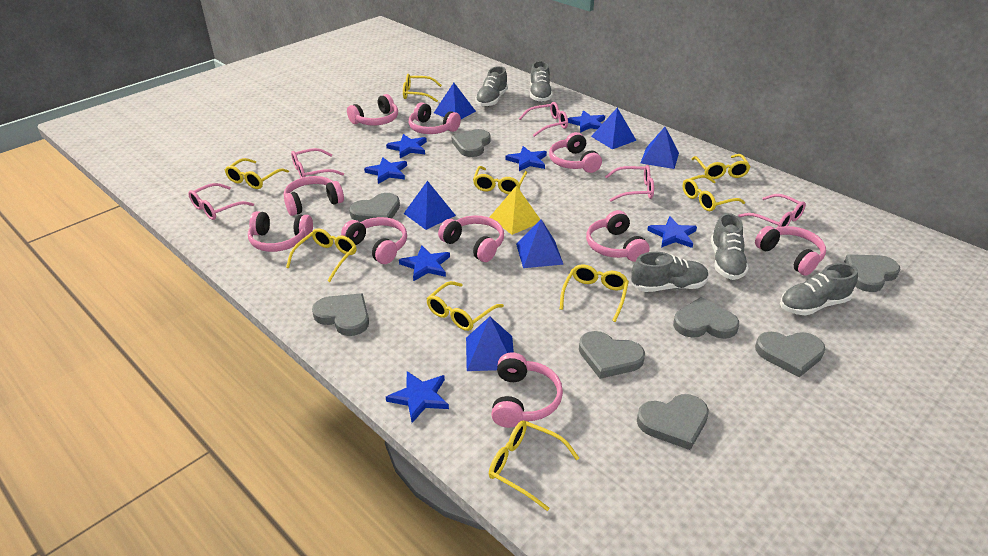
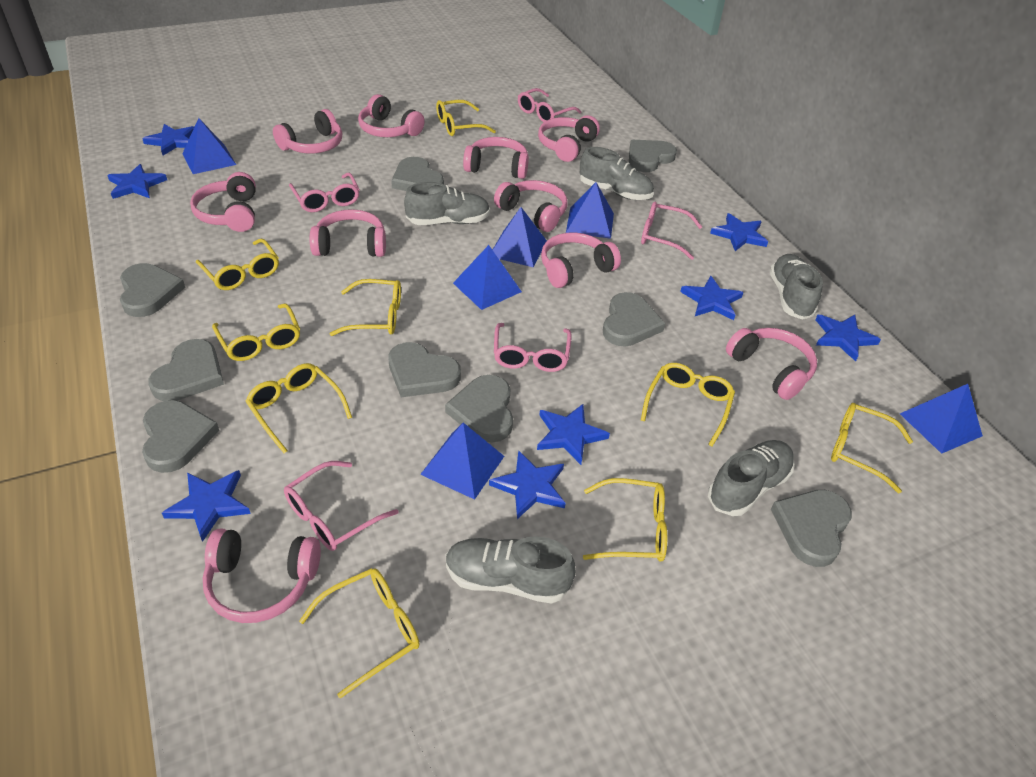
blue star: 7 -> 8
grey heart: 8 -> 9
yellow pyramid: 1 -> 0

